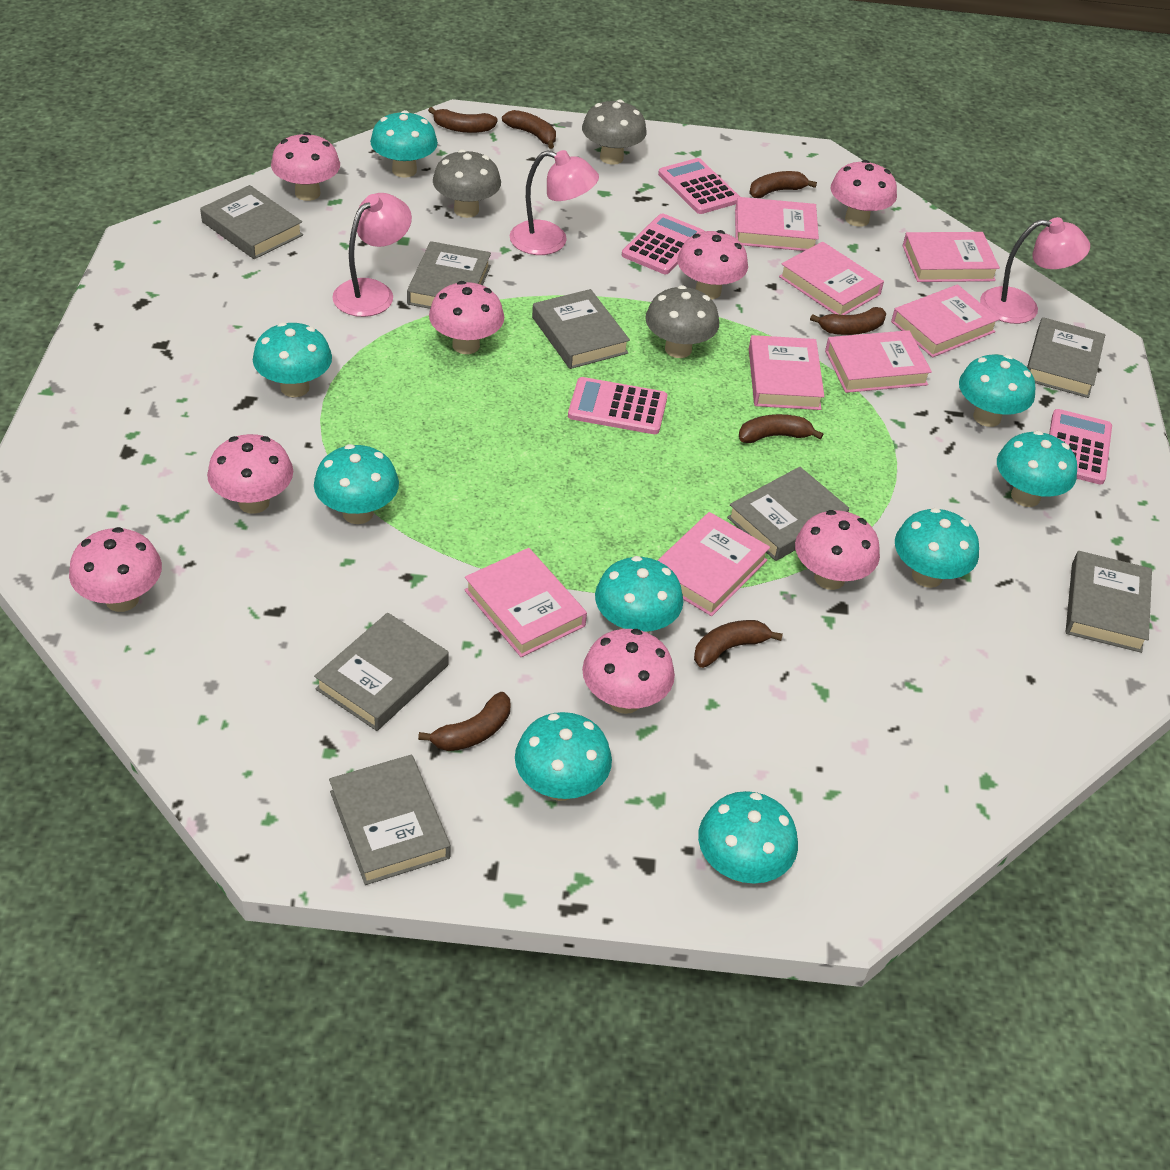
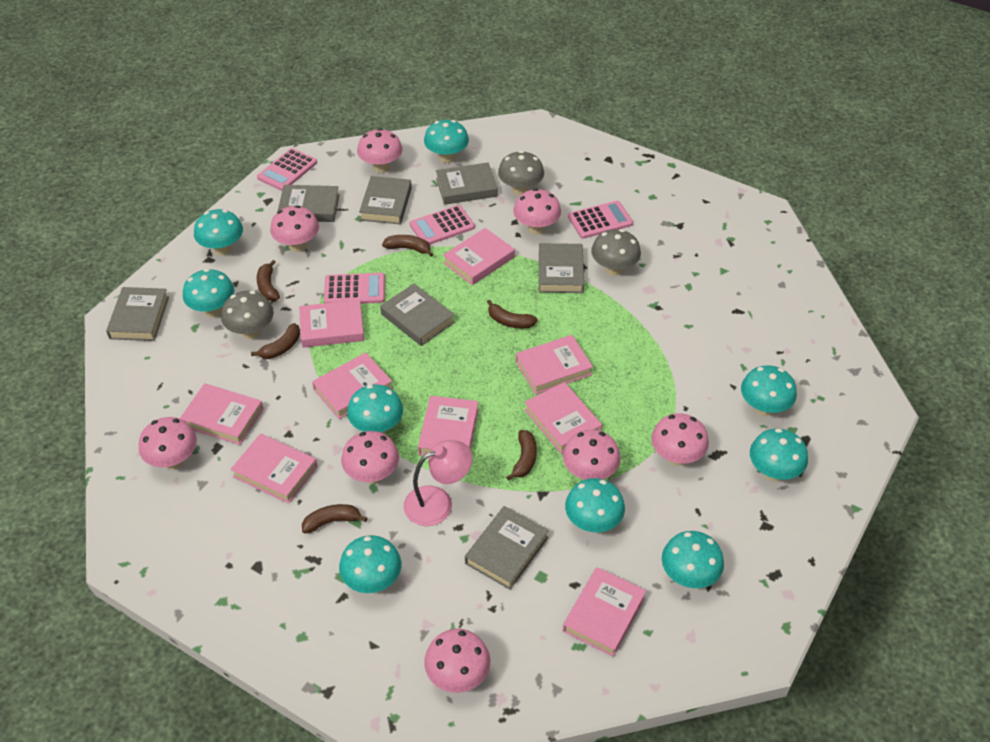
brown banana: 7 -> 6
grey book: 8 -> 7
pink book: 8 -> 9
pink lamp: 3 -> 1

